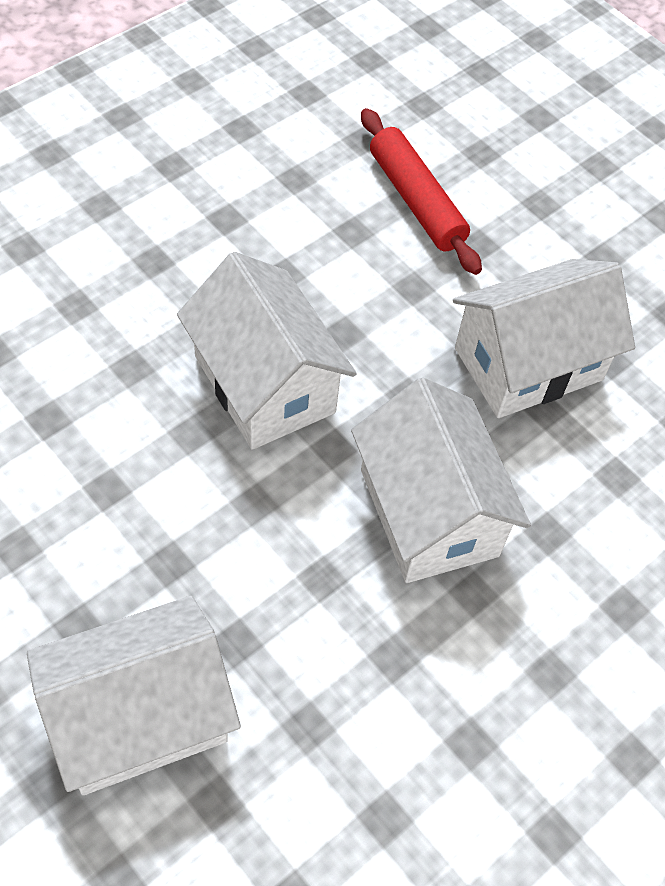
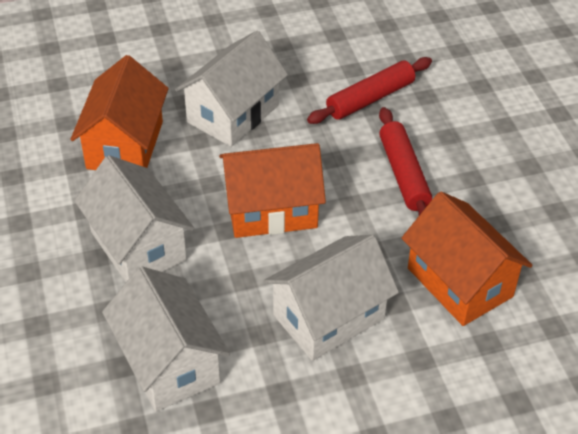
orange house: 0 -> 3
red rolling pin: 1 -> 2

